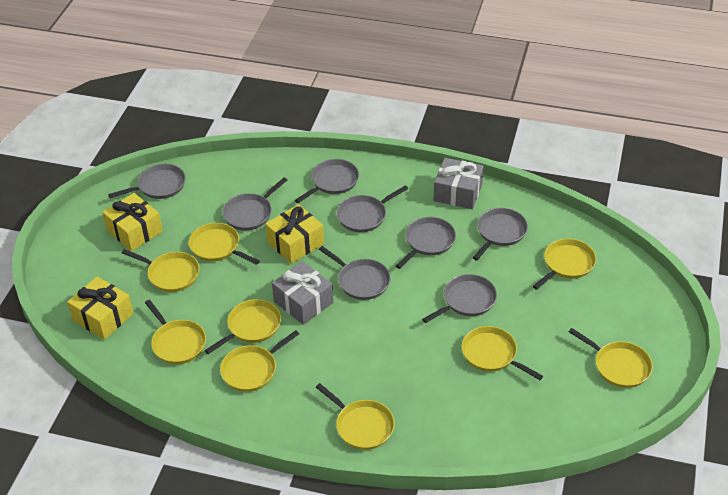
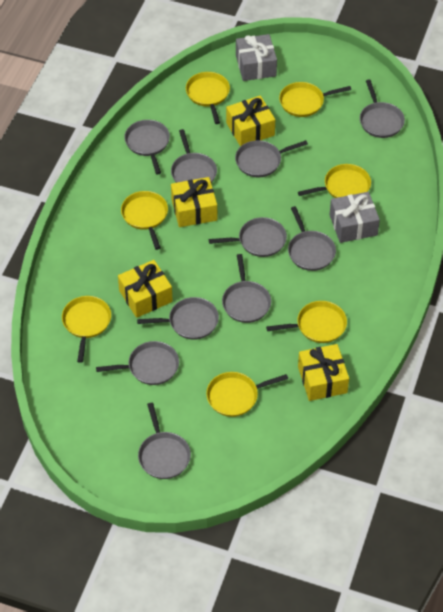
grey pan: 8 -> 10
yellow gift: 3 -> 4
yellow pan: 9 -> 7

